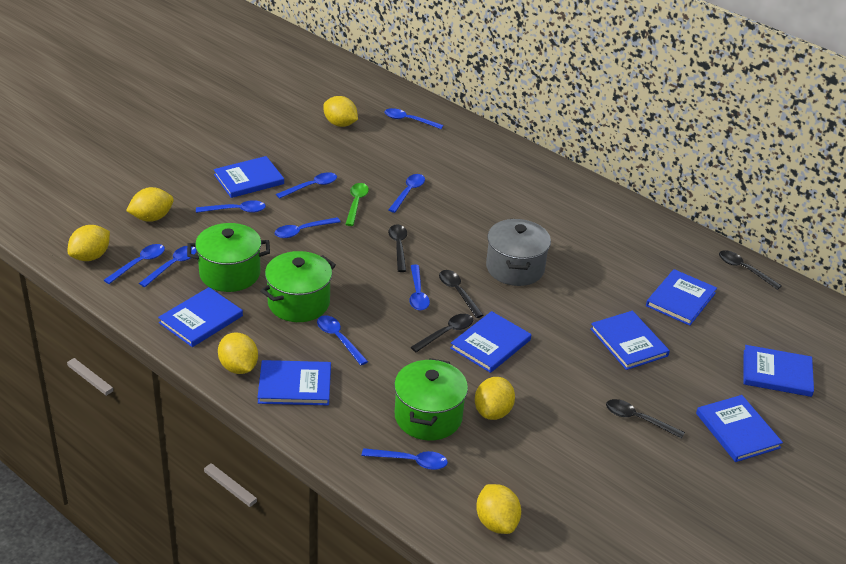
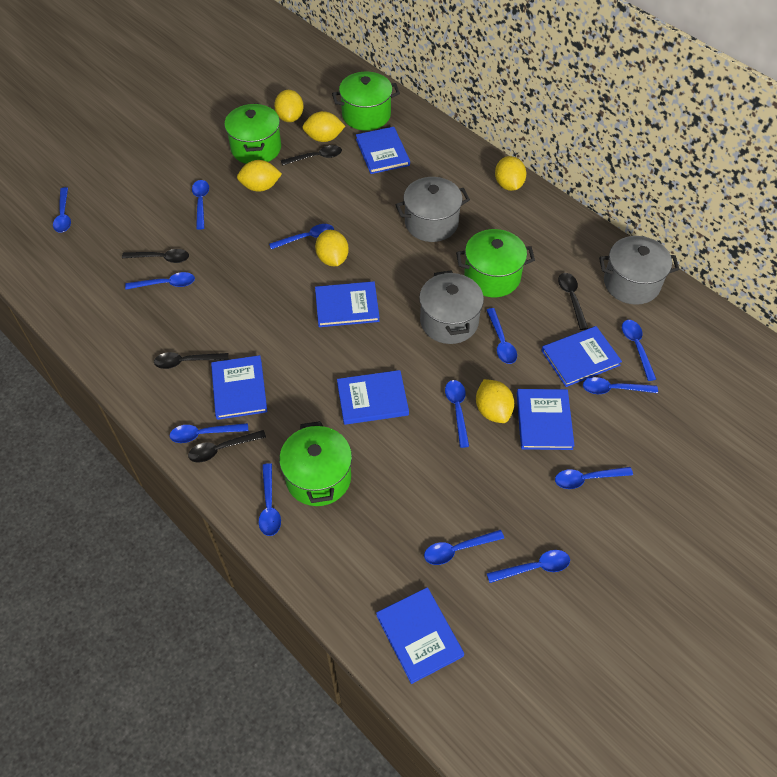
blue book: 8 -> 7
blue spoon: 10 -> 13
green pot: 3 -> 4
green spoon: 1 -> 0
grey pot: 1 -> 3

